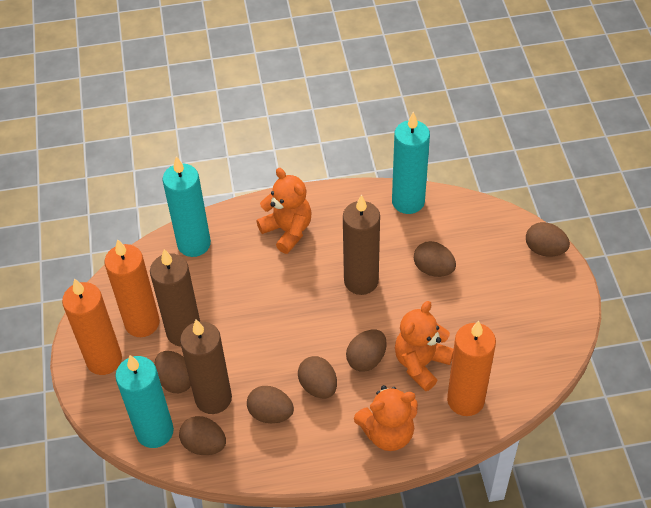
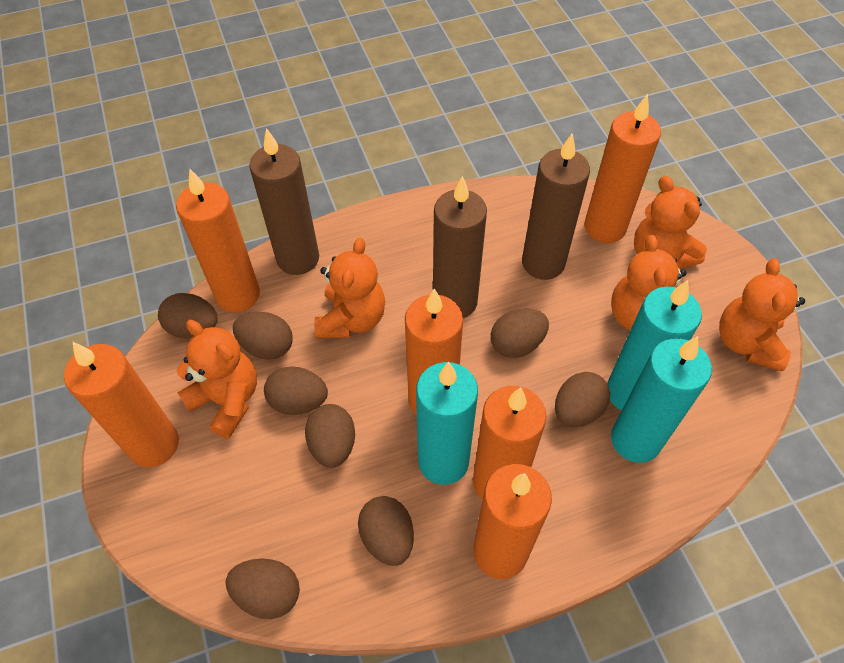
brown egg: 7 -> 8
orange candle: 3 -> 6
orange teddy bear: 3 -> 5

